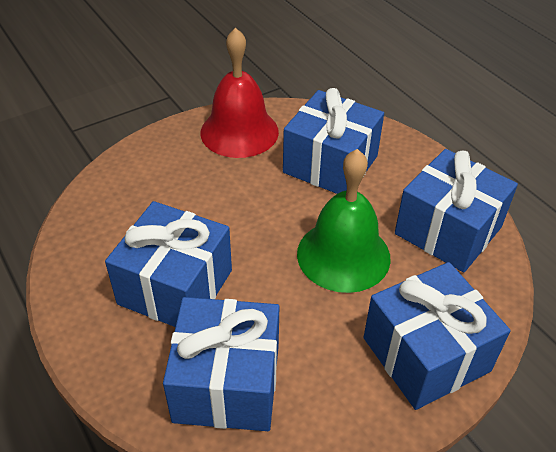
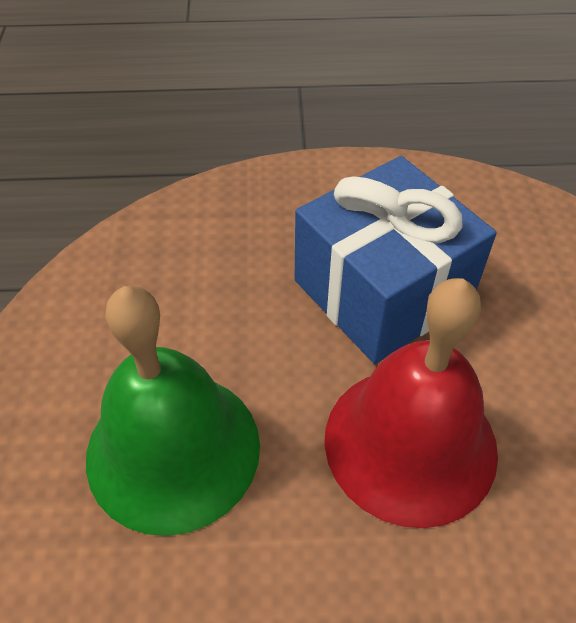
blue gift: 5 -> 1

